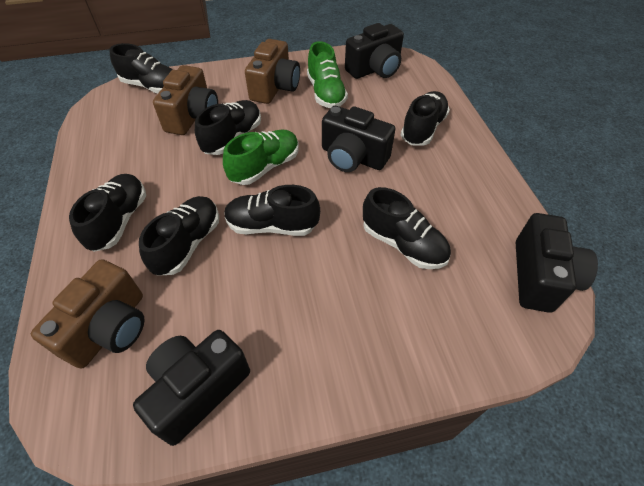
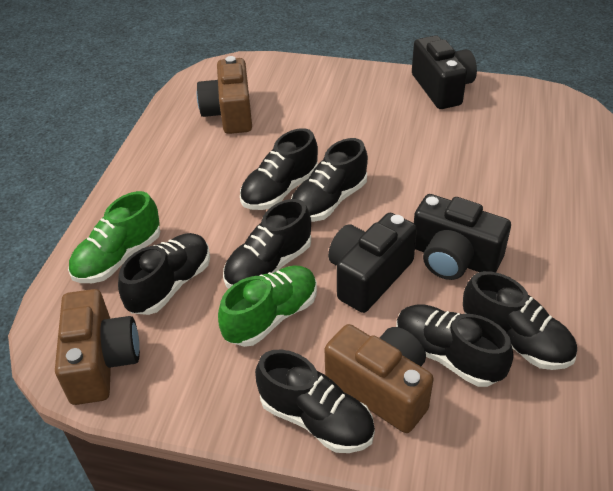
black camera: 4 -> 3

